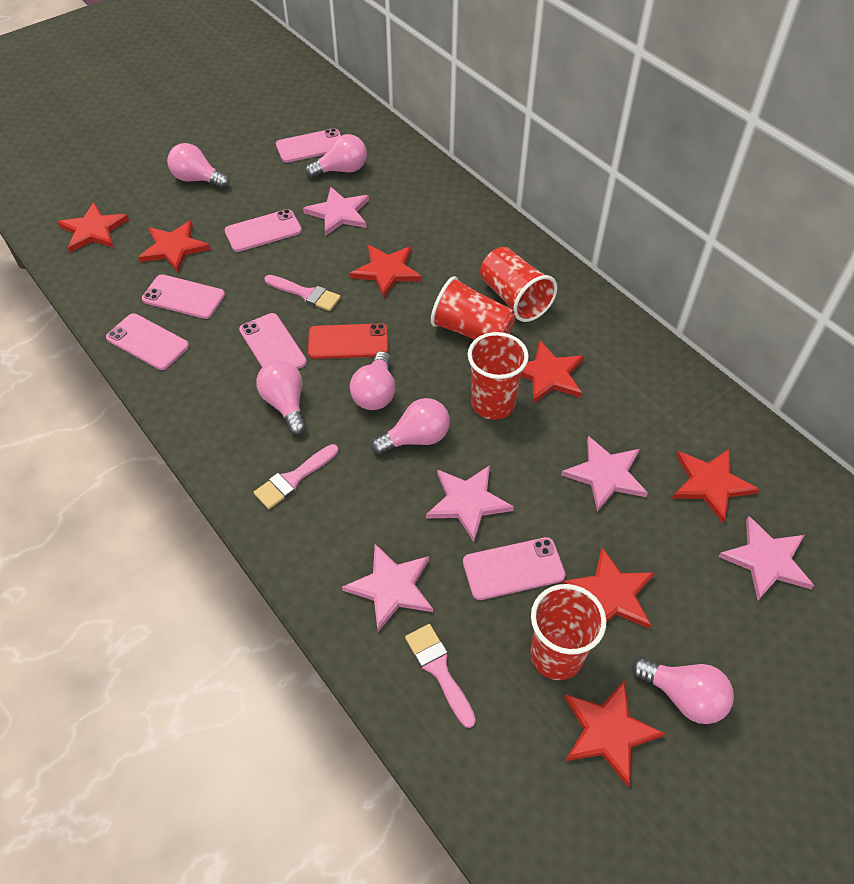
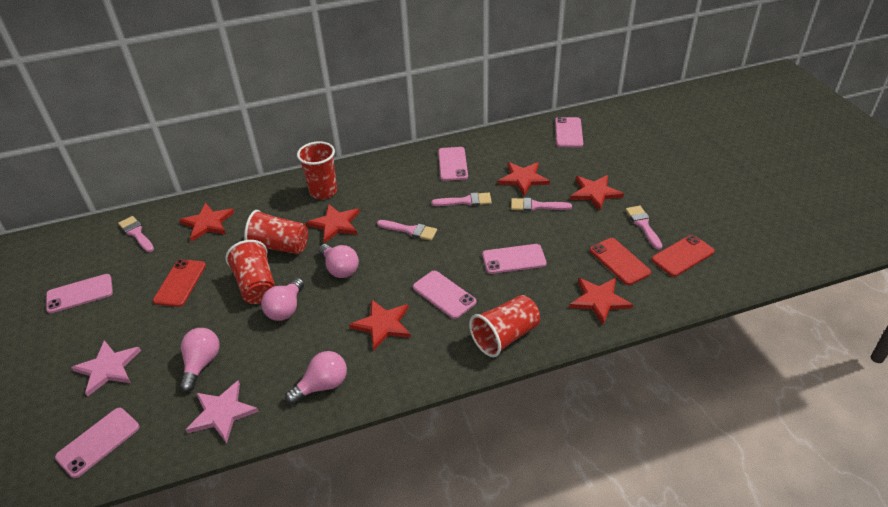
pink brush: 3 -> 5
pink light bulb: 6 -> 4
pink star: 5 -> 2
red phone: 1 -> 3
red star: 7 -> 6

